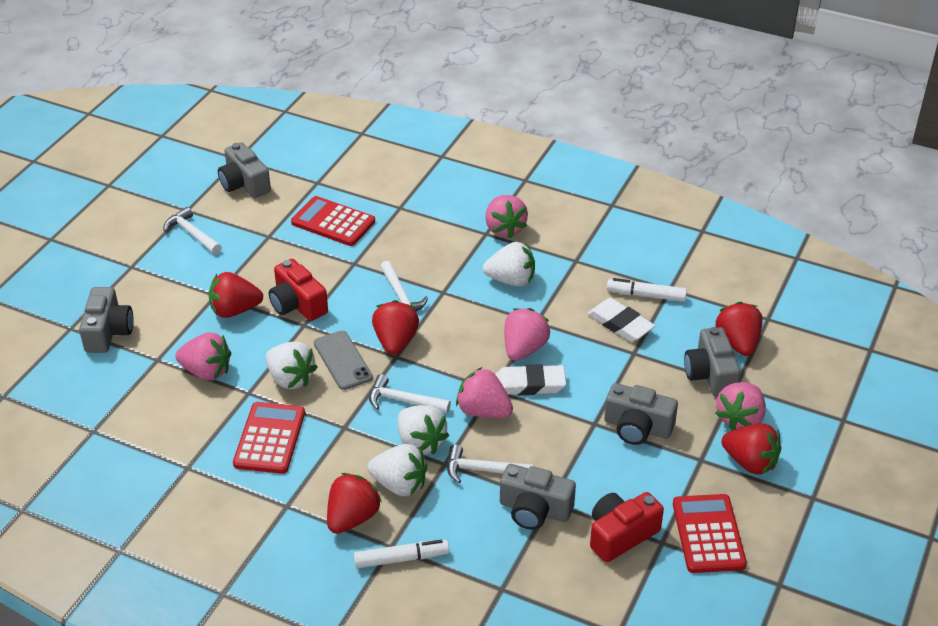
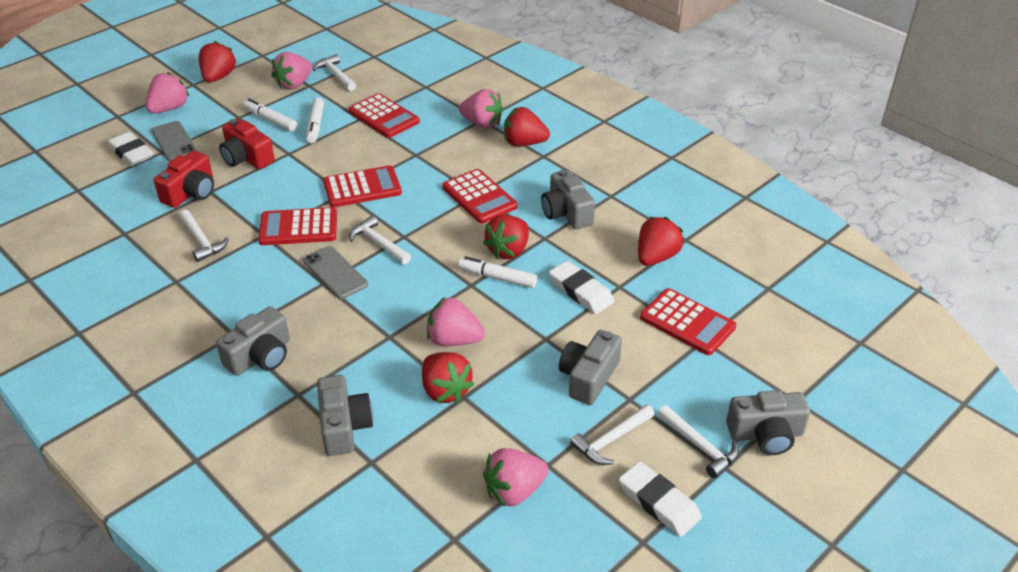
grey phone: 1 -> 2
red calculator: 3 -> 5
white eraser: 2 -> 3
white hammer: 4 -> 5
white marker: 2 -> 3
white strawberry: 4 -> 0

